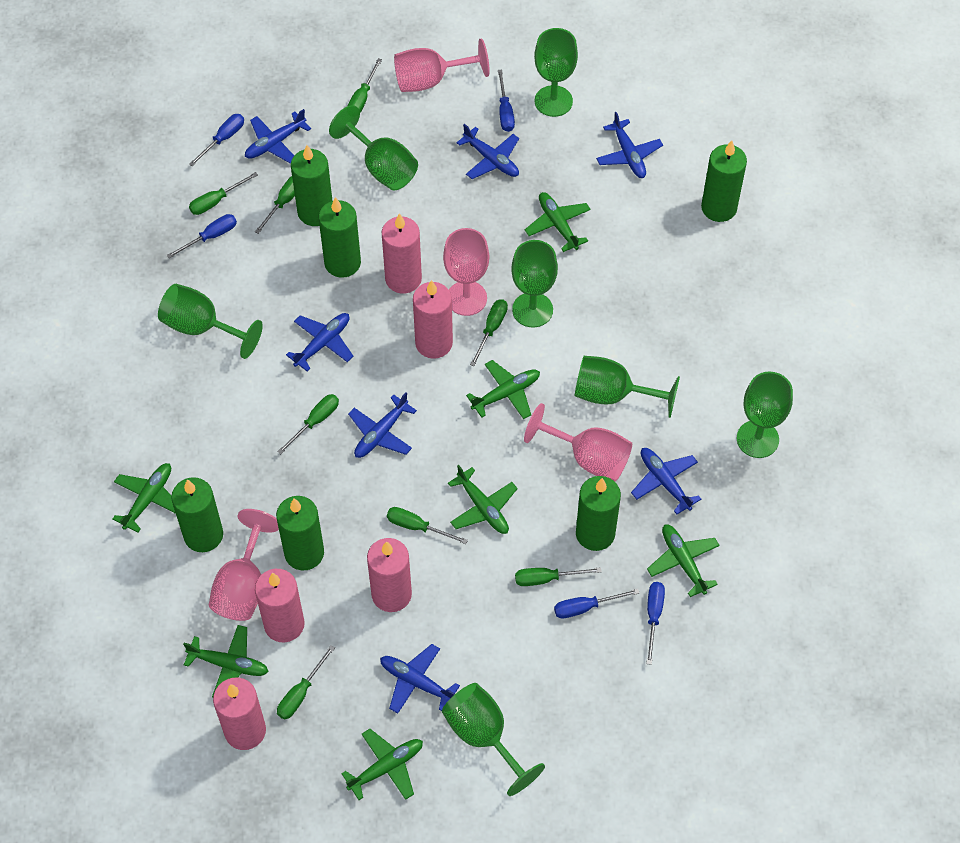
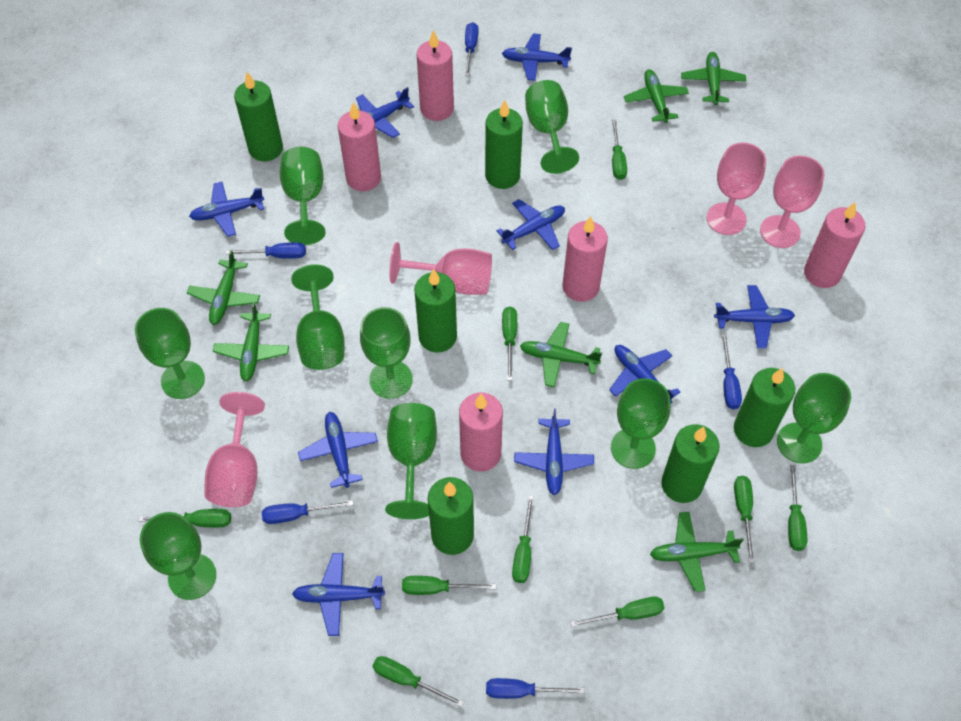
blue plane: 7 -> 9
green goblet: 7 -> 9
green plane: 7 -> 6
green screwdriver: 8 -> 9

